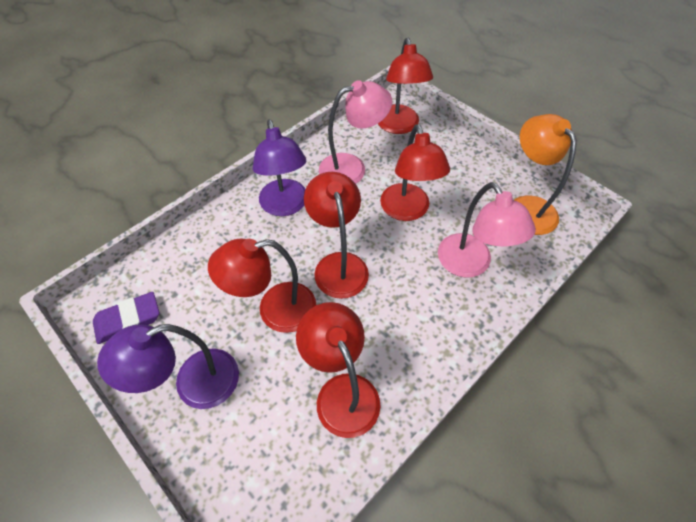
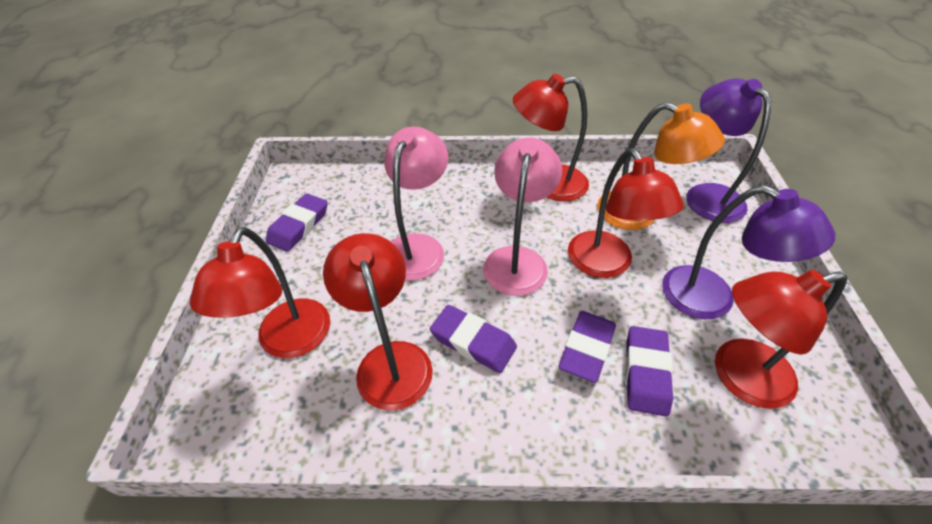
purple eraser: 1 -> 4

